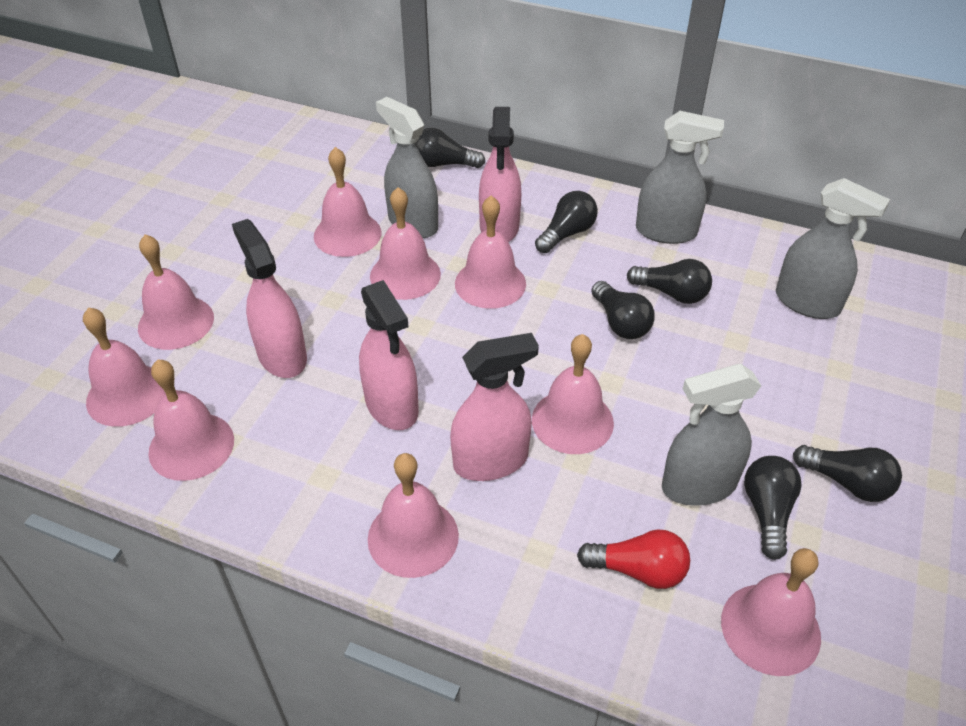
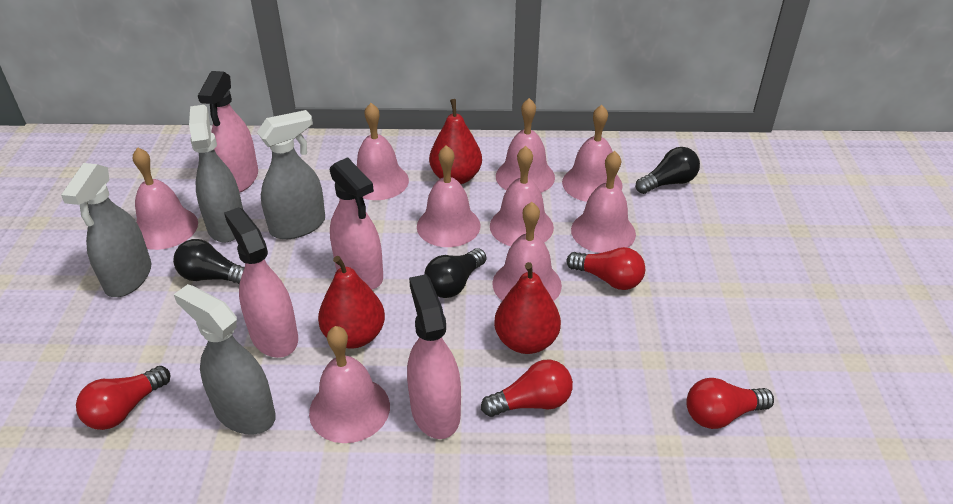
black light bulb: 6 -> 3
red light bulb: 1 -> 4
red pear: 0 -> 3

